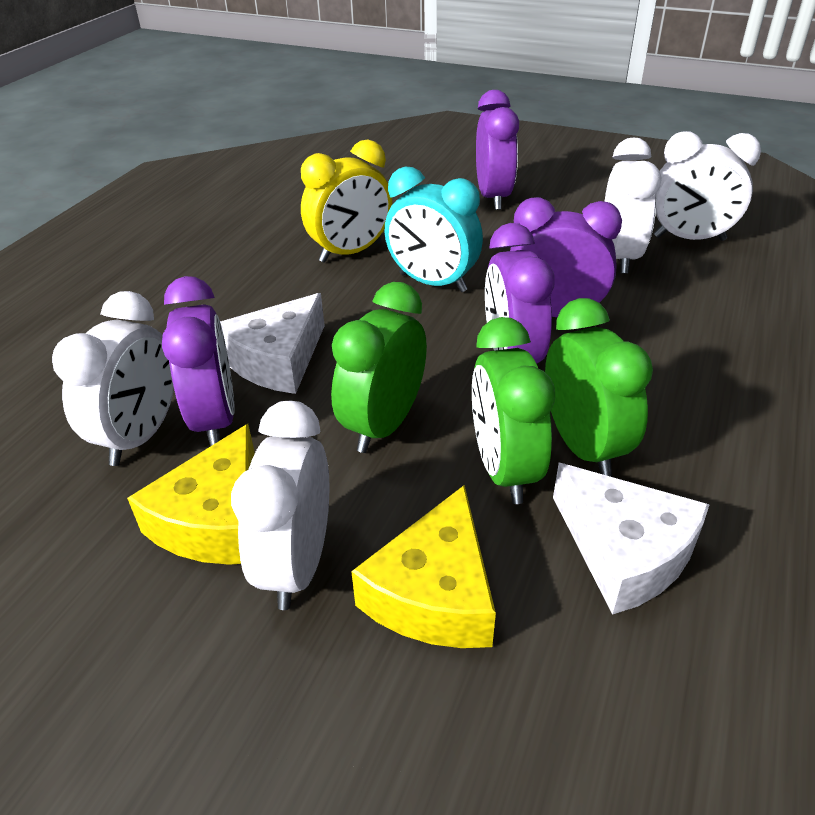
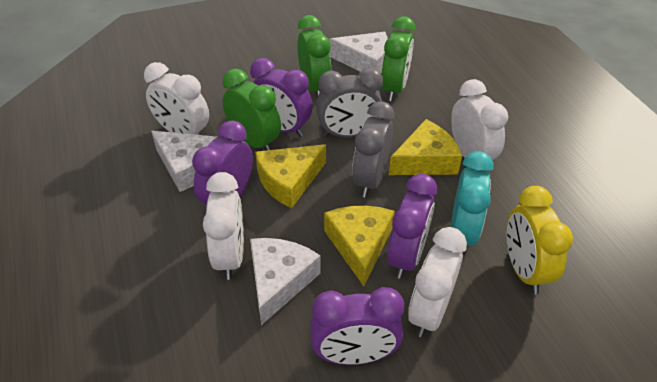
grey clock: 0 -> 2
white cheese: 2 -> 3
yellow cheese: 2 -> 3

